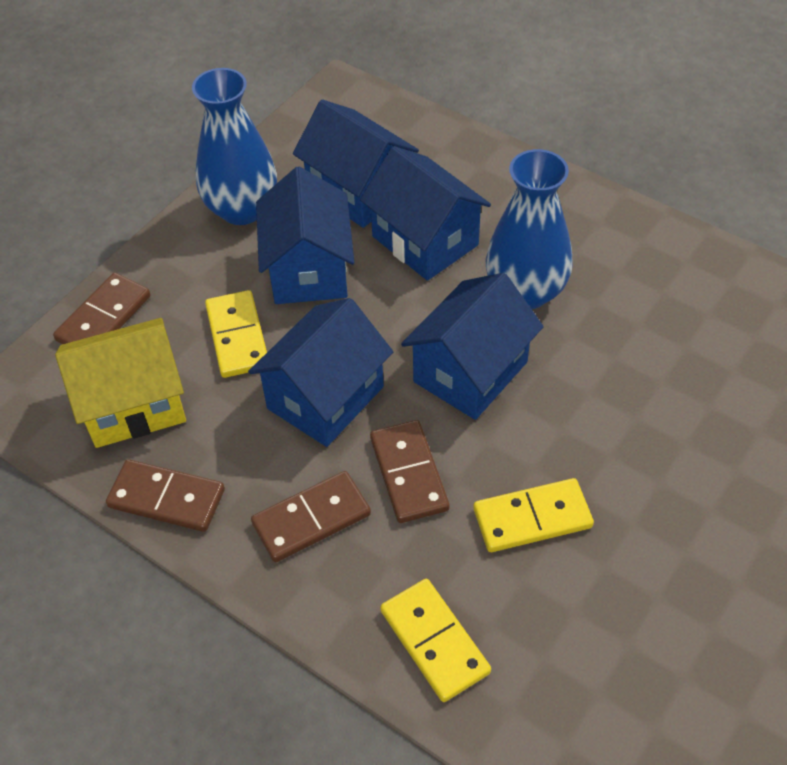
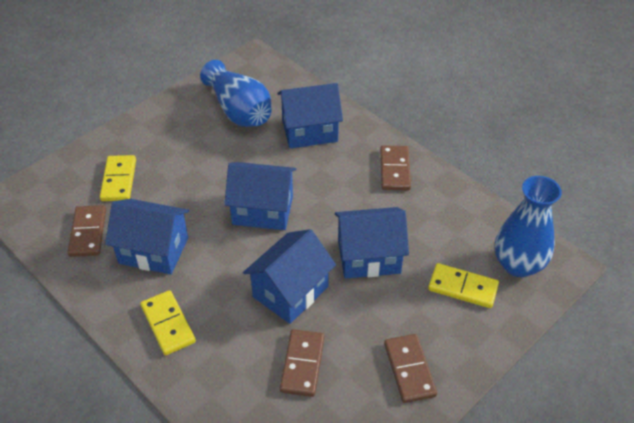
yellow house: 1 -> 0

